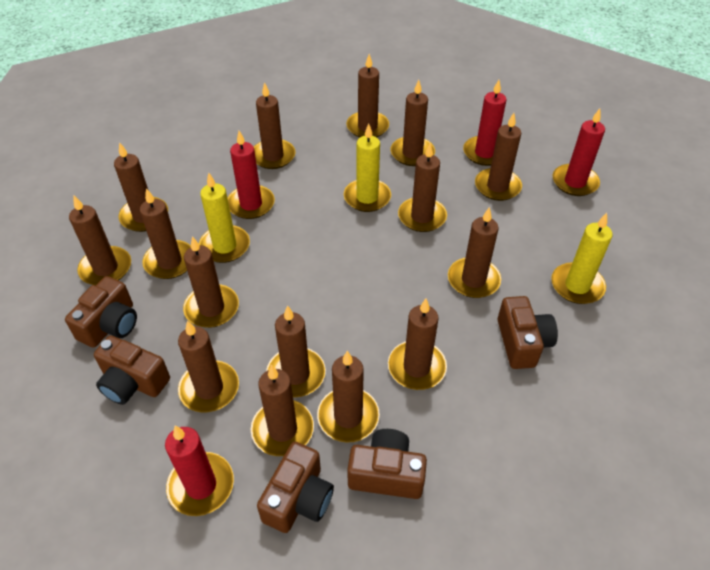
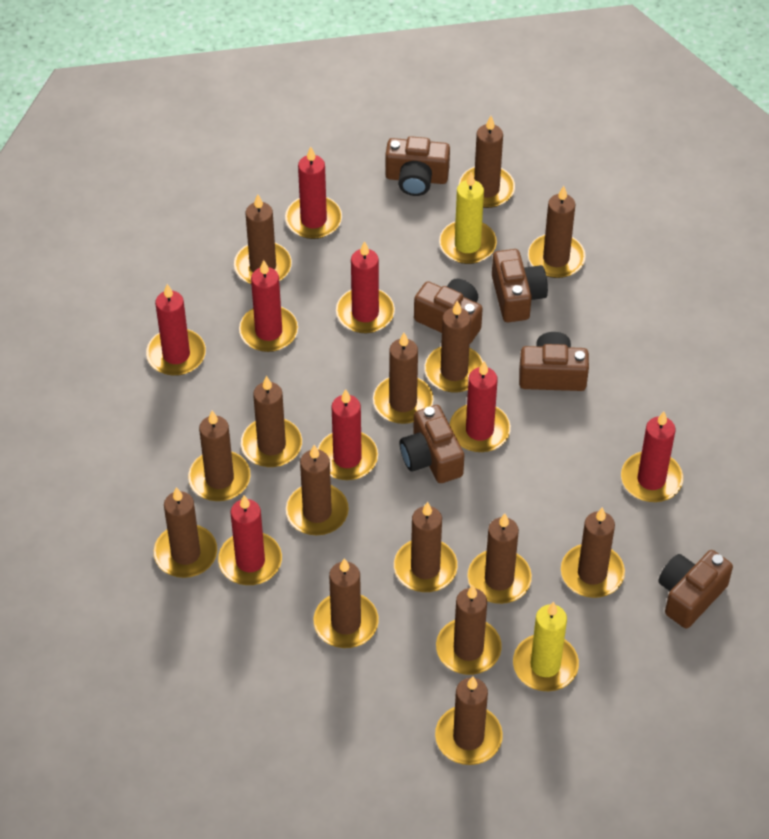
brown camera: 5 -> 6
red candle: 4 -> 8
yellow candle: 3 -> 2

